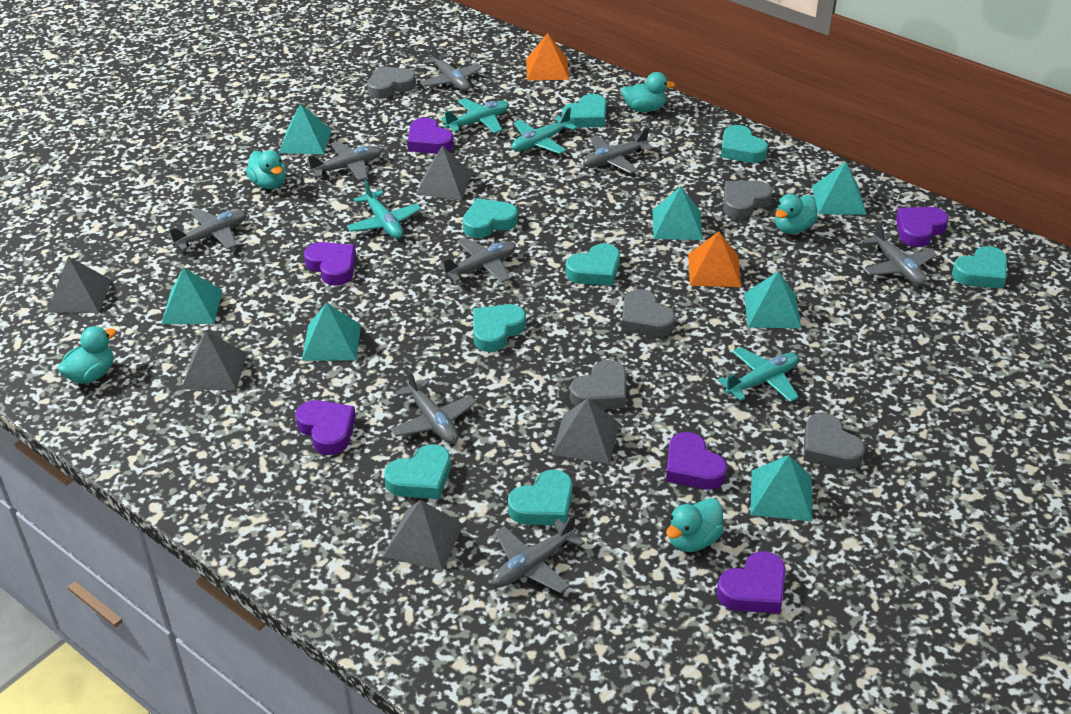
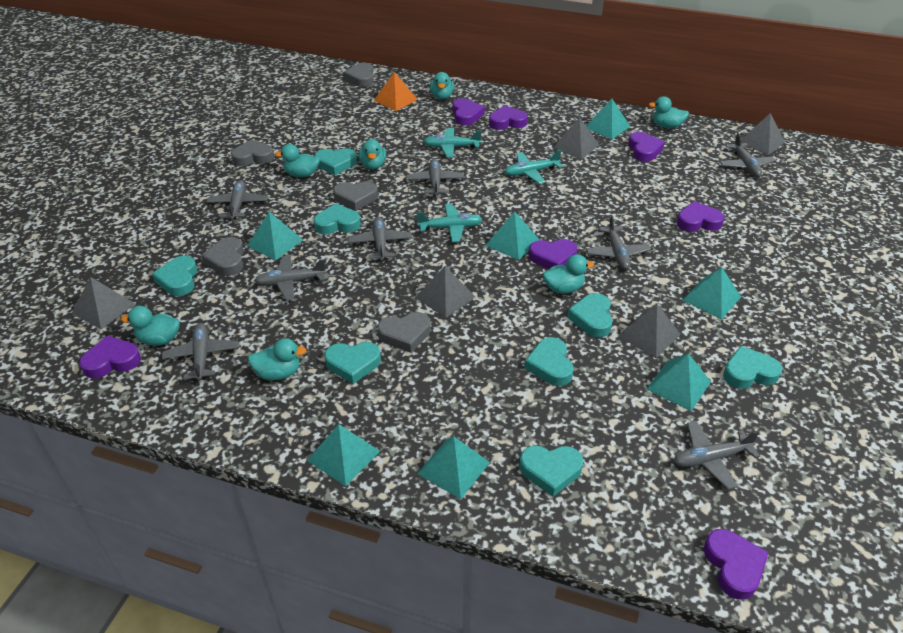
orange pyramid: 2 -> 1
purple heart: 6 -> 7
turquoise duck: 5 -> 7
turquoise plane: 4 -> 3

